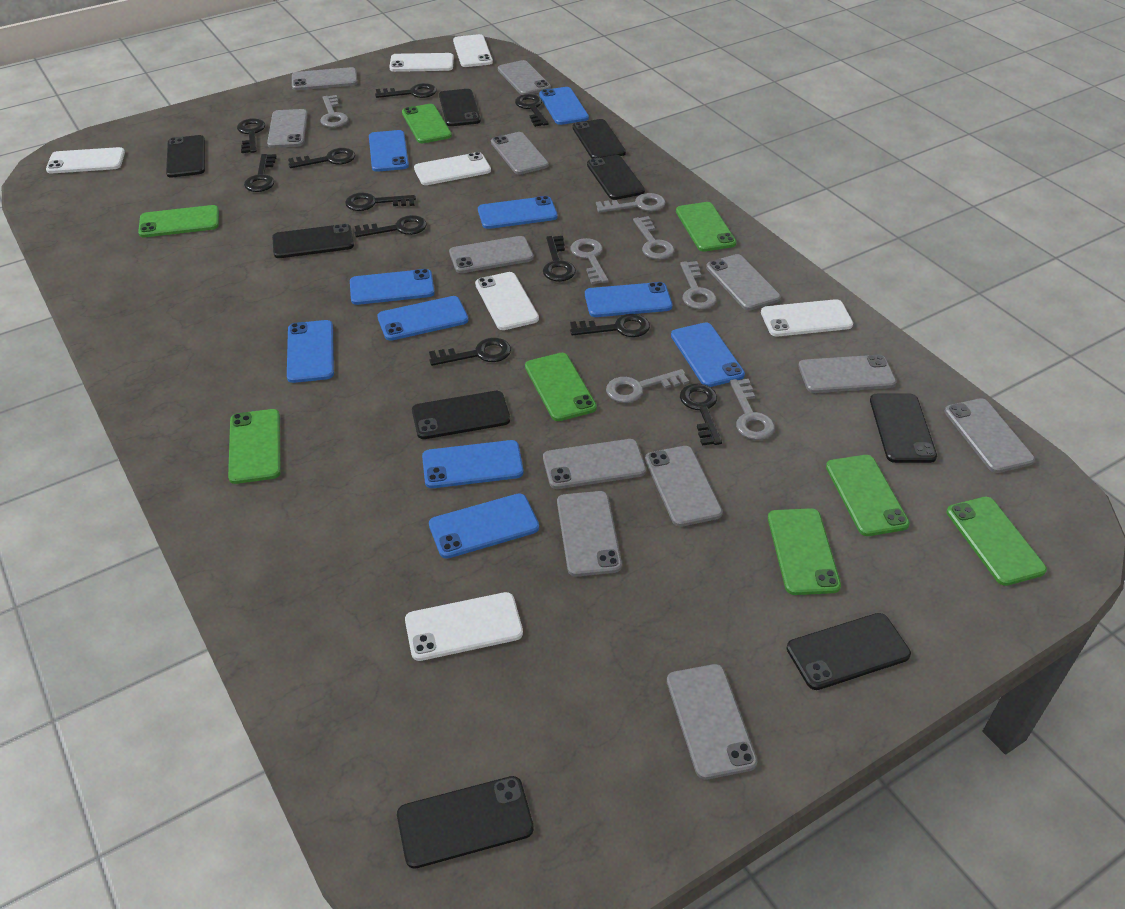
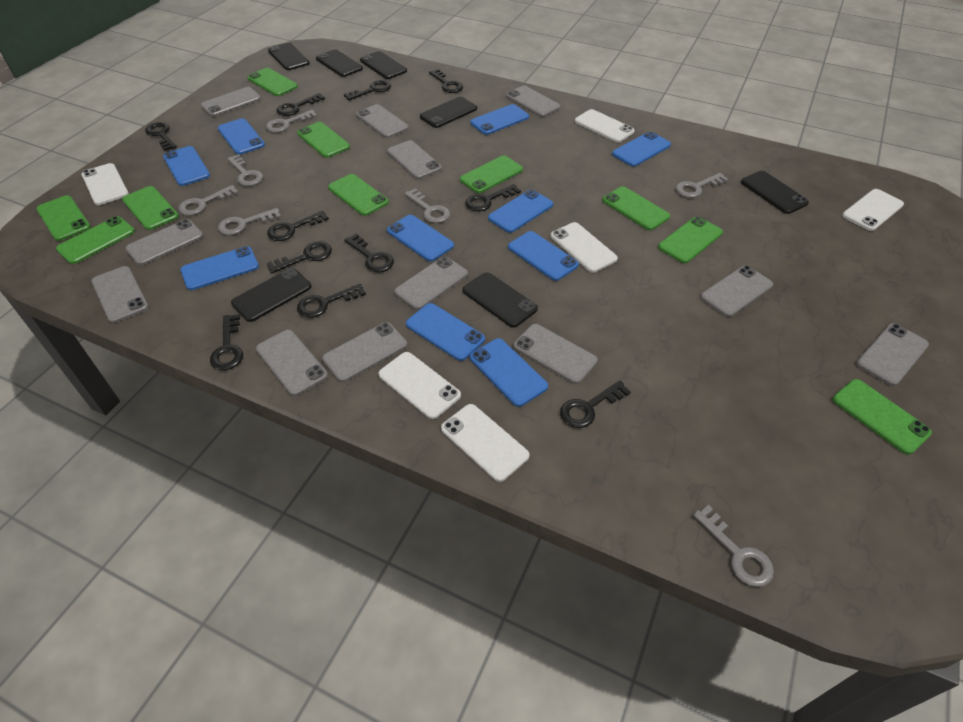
black phone: 9 -> 7
green phone: 8 -> 10
white phone: 7 -> 6

